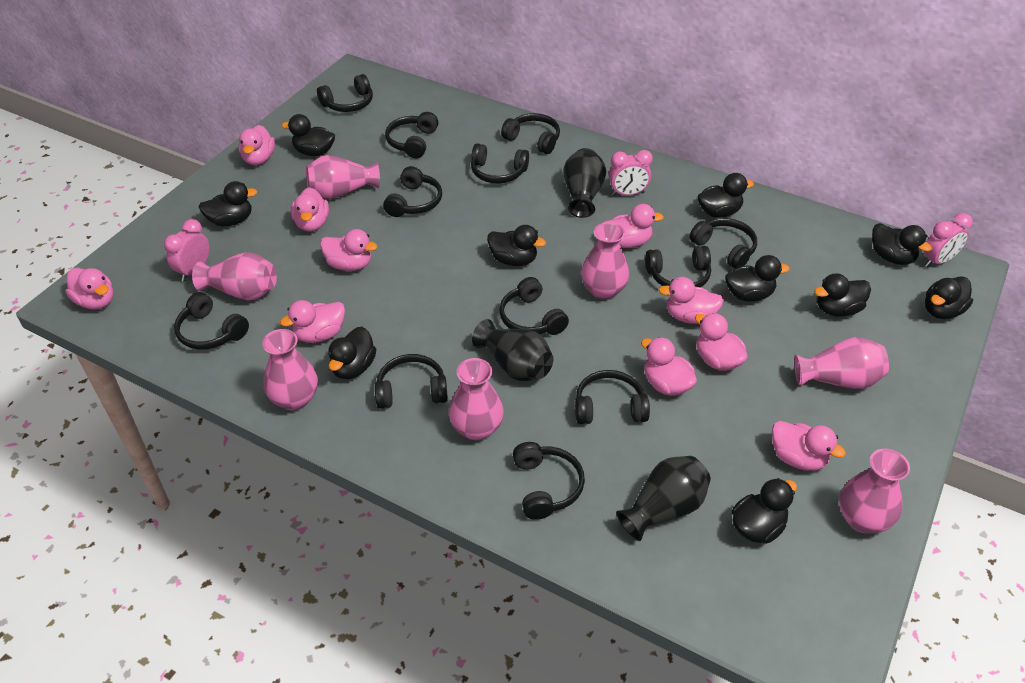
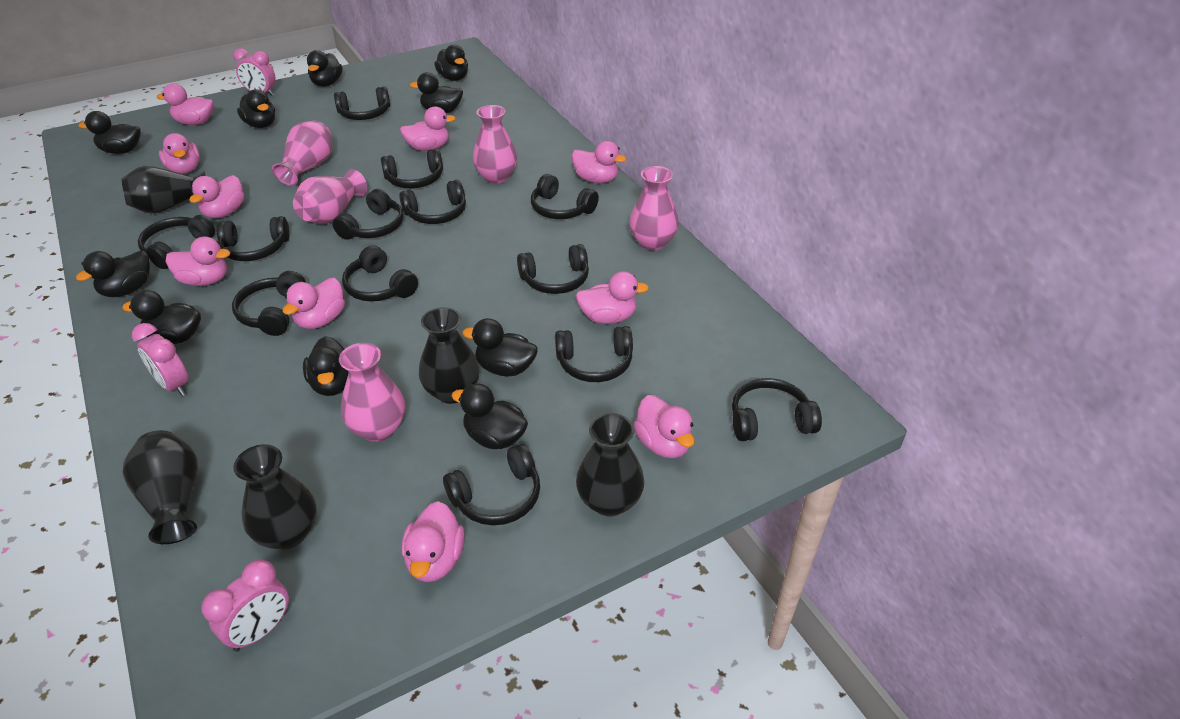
black headphones: 12 -> 13
black vase: 3 -> 5
pink vase: 7 -> 5

